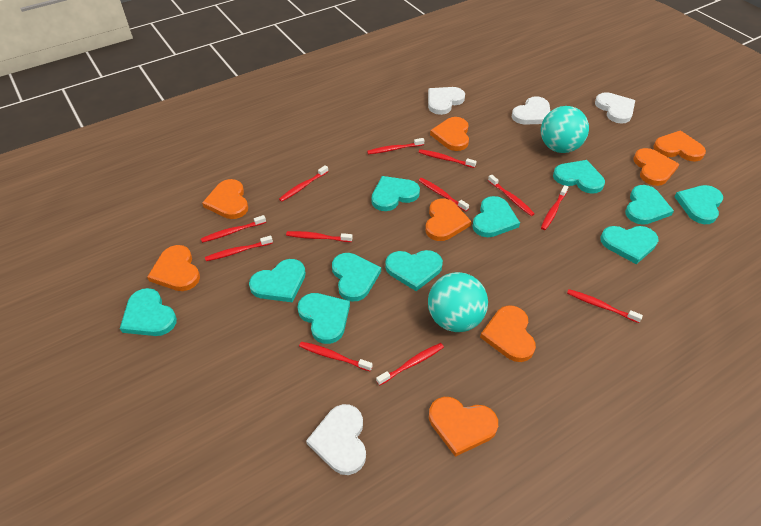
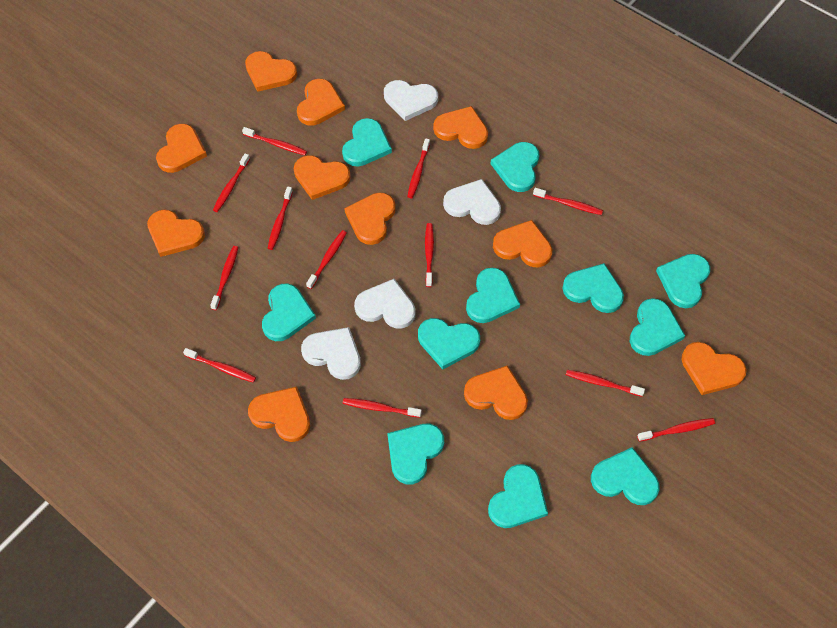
orange heart: 8 -> 11
turquoise ball: 2 -> 0

